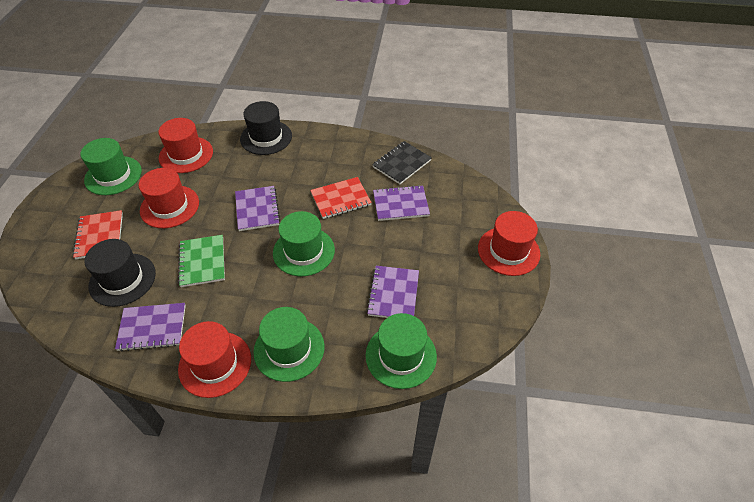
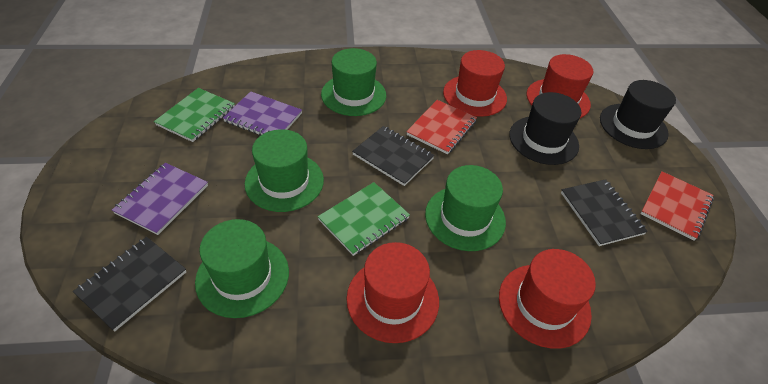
black notebook: 1 -> 3
green notebook: 1 -> 2
purple notebook: 4 -> 2

